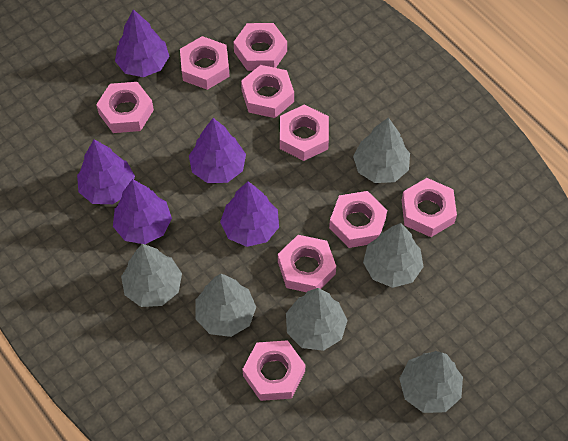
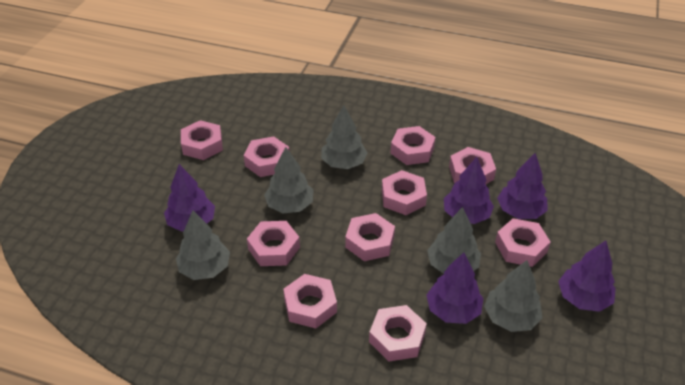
grey tree: 6 -> 5
pink nut: 9 -> 10

